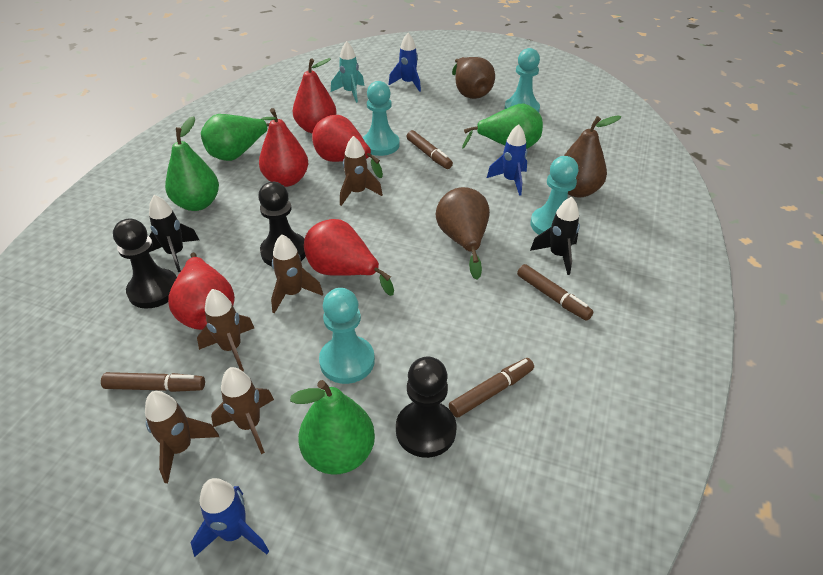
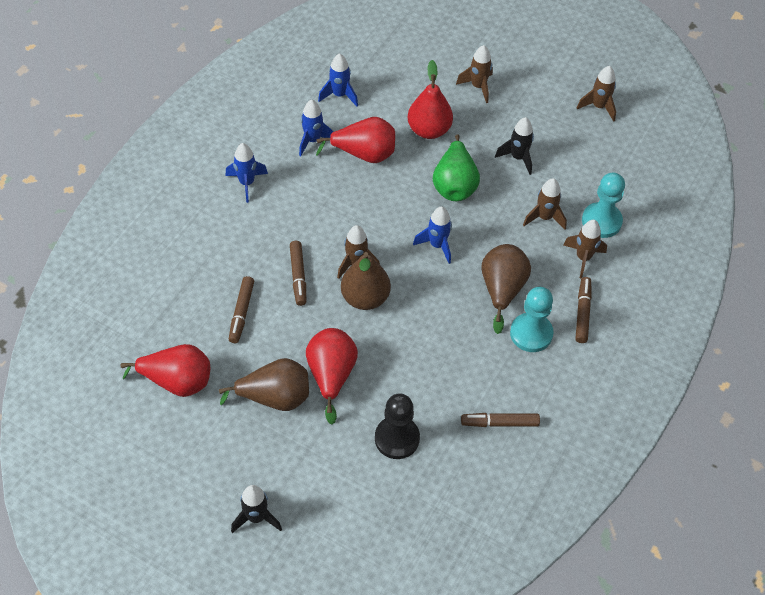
black pawn: 3 -> 1
blue rocket: 3 -> 4
green pear: 4 -> 1
red pear: 5 -> 4
turquoise pawn: 4 -> 2
turquoise rocket: 1 -> 0

